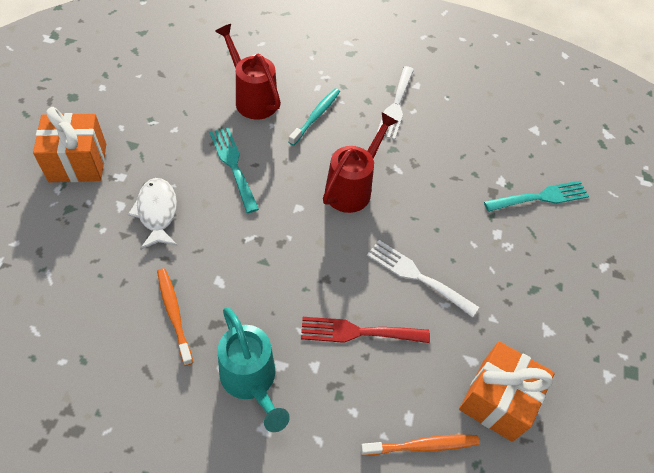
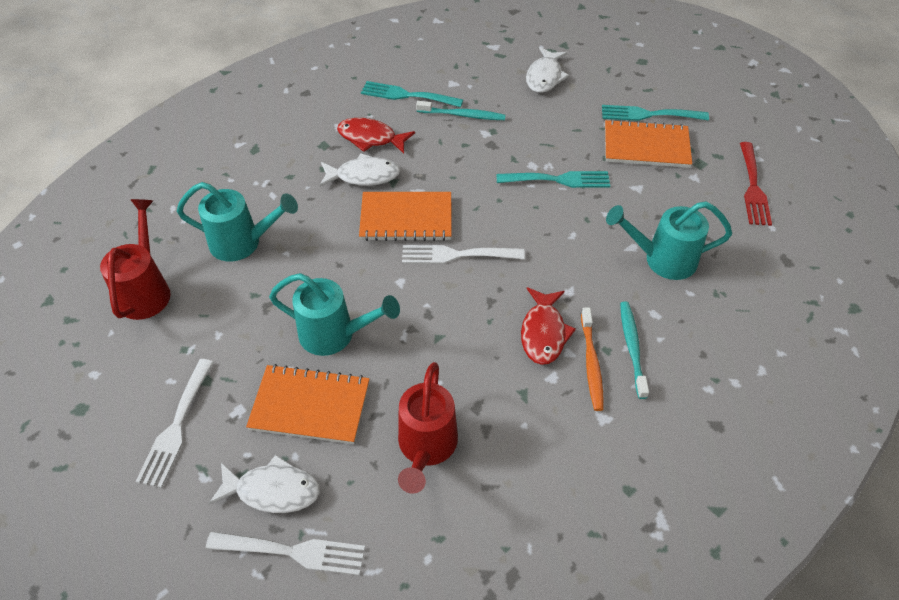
orange gift: 2 -> 0
orange notebook: 0 -> 3
orange toothbrush: 2 -> 1
red fish: 0 -> 2
turquoise fork: 2 -> 3
turquoise toothbrush: 1 -> 2
turquoise watering can: 1 -> 3
white fish: 1 -> 3
white fork: 2 -> 3

